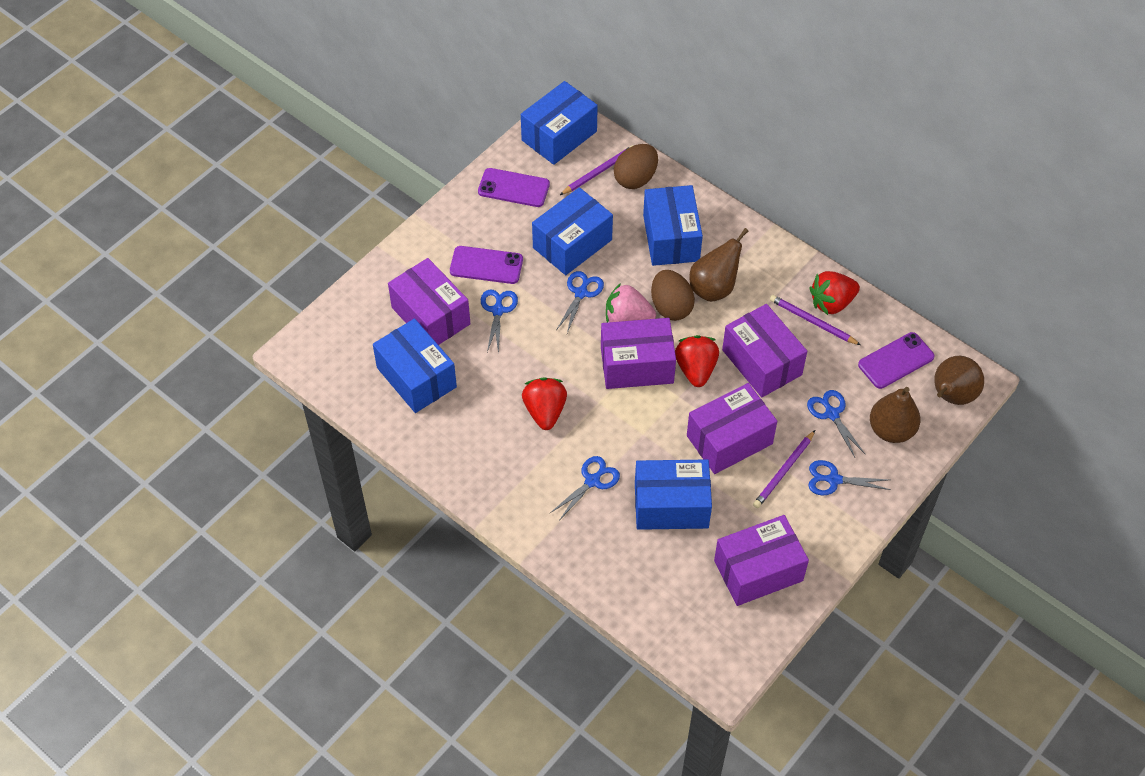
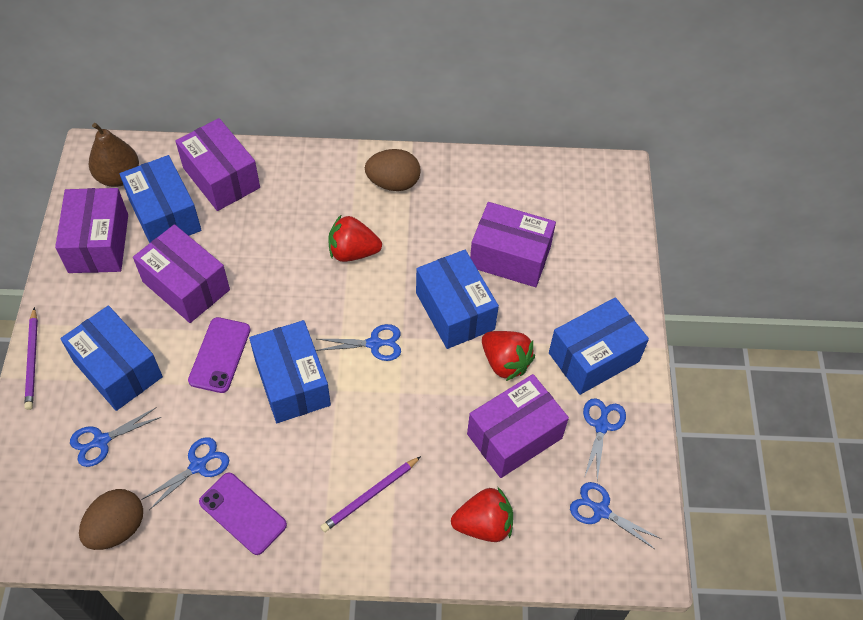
brown pear: 3 -> 1
pink strawberry: 1 -> 0
purple pencil: 3 -> 2
purple phone: 3 -> 2

